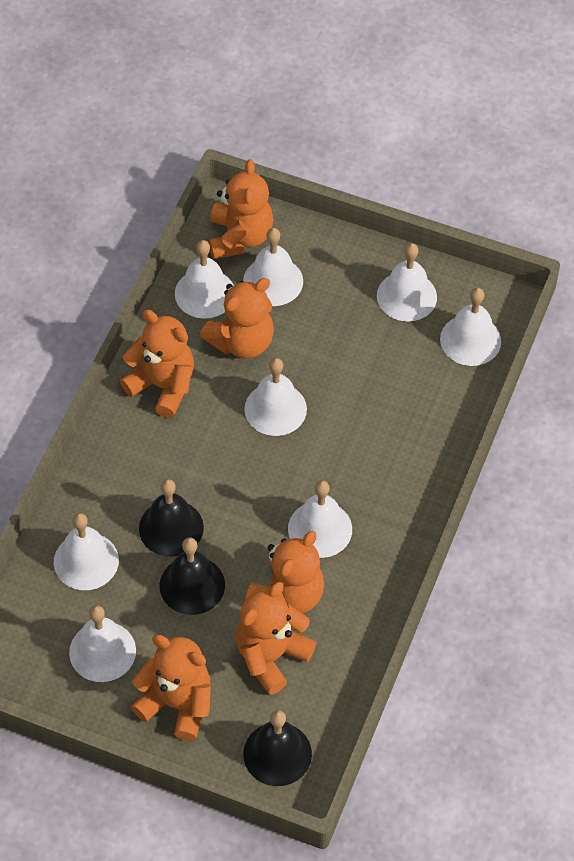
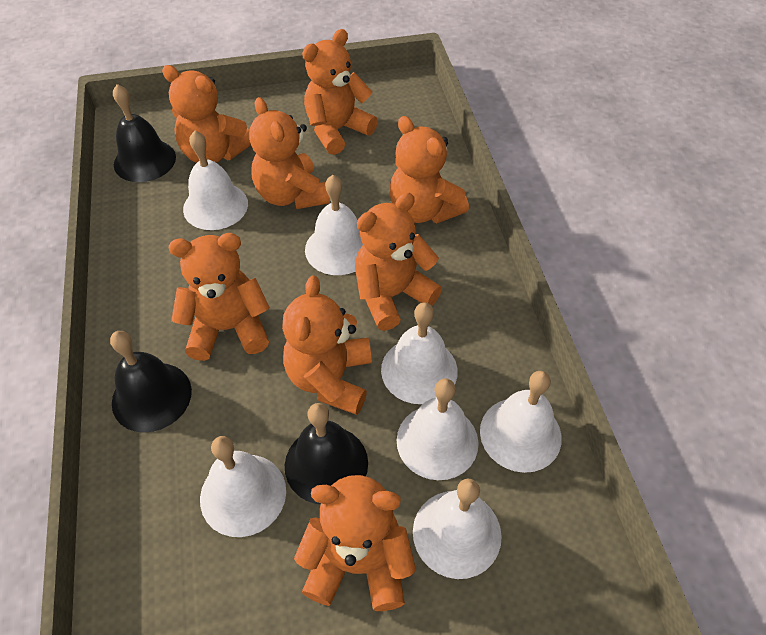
orange teddy bear: 6 -> 8
white bell: 8 -> 7

